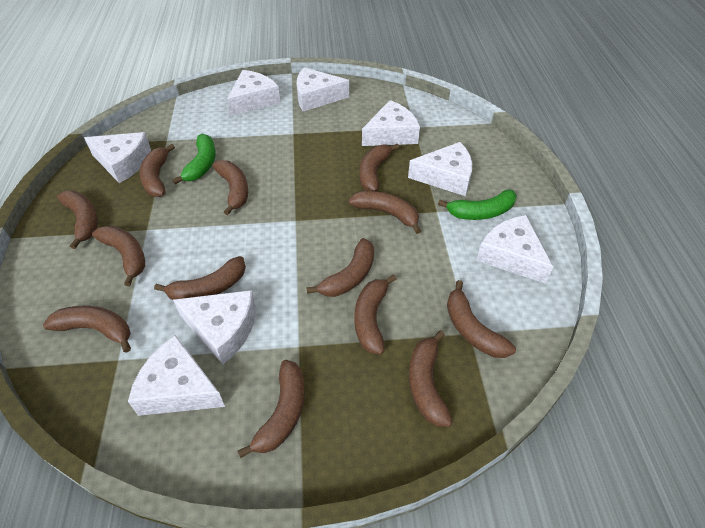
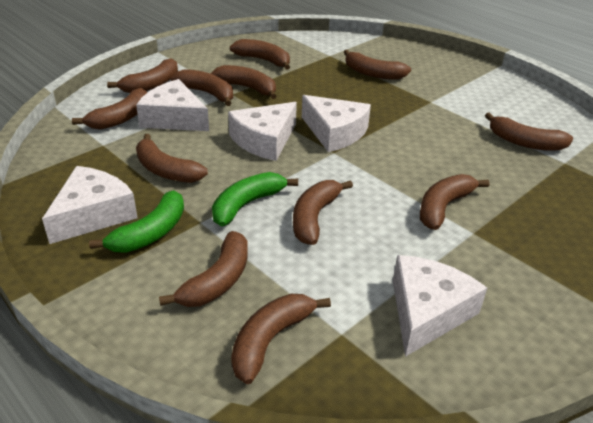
brown banana: 13 -> 12
white cheese: 8 -> 5

